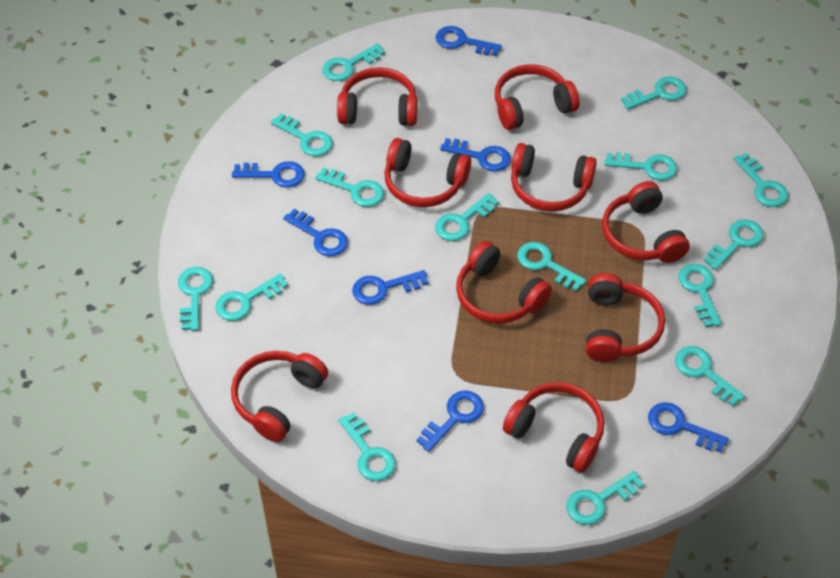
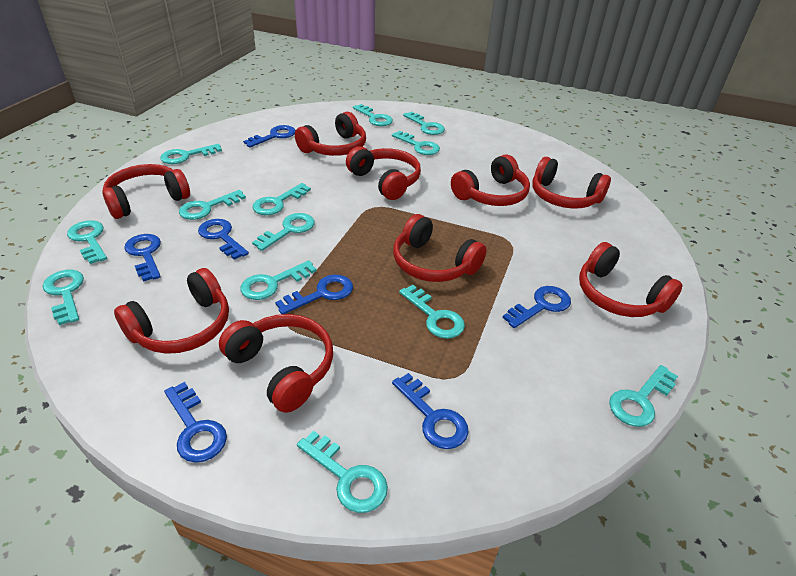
turquoise key: 15 -> 13

